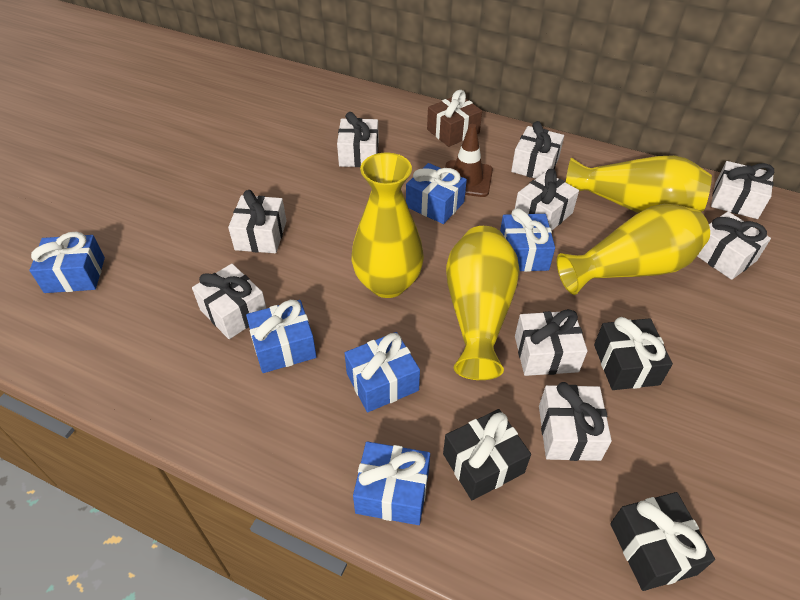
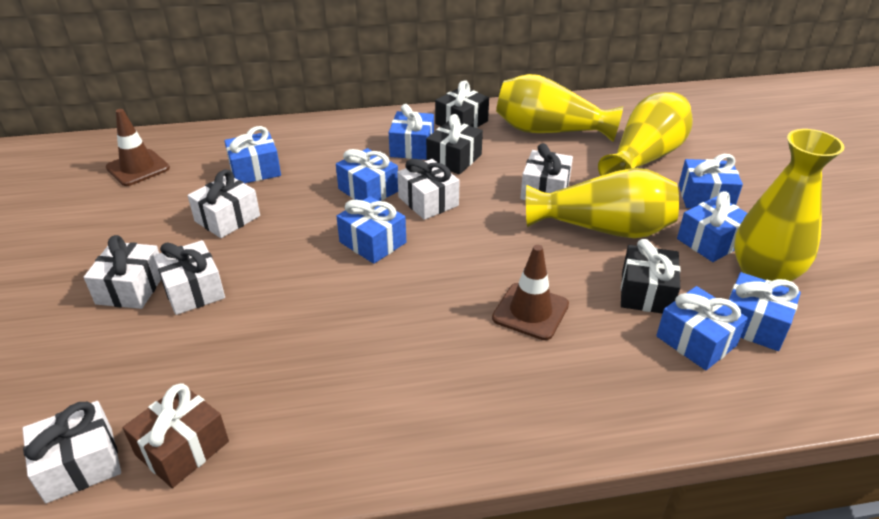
blue gift: 6 -> 8
brown traffic cone: 1 -> 2
white gift: 9 -> 6

